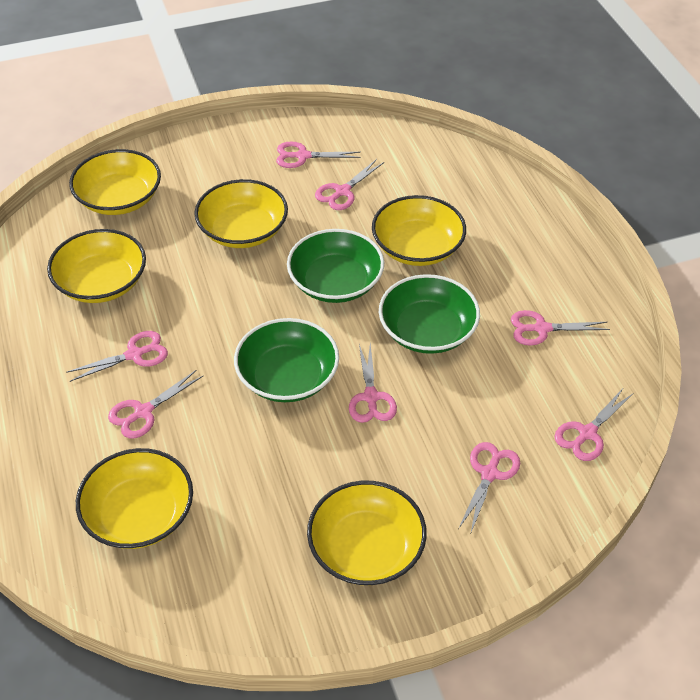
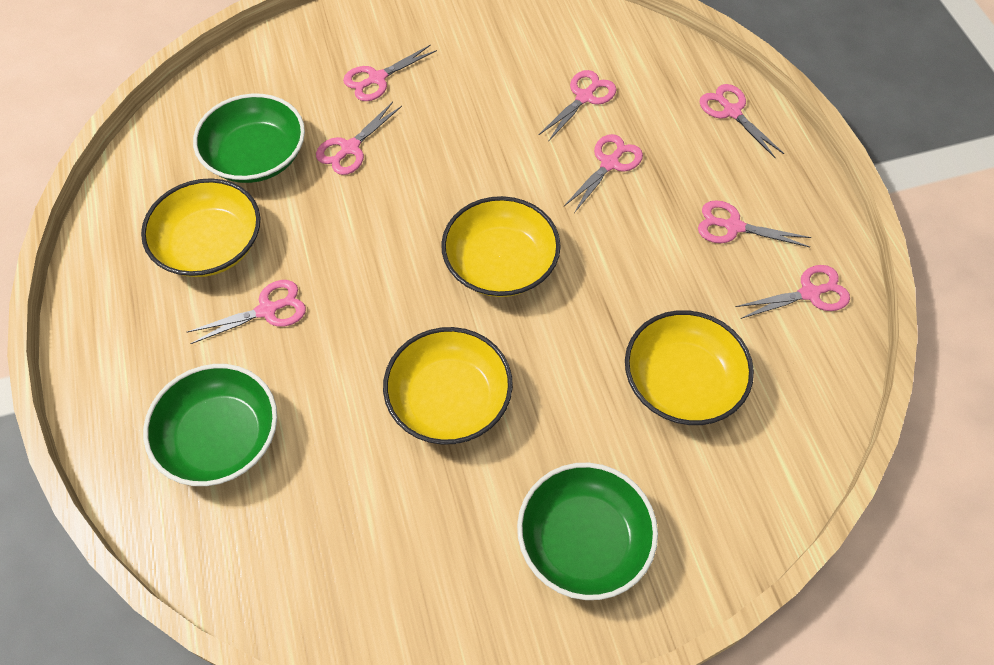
yellow bowl: 6 -> 4

